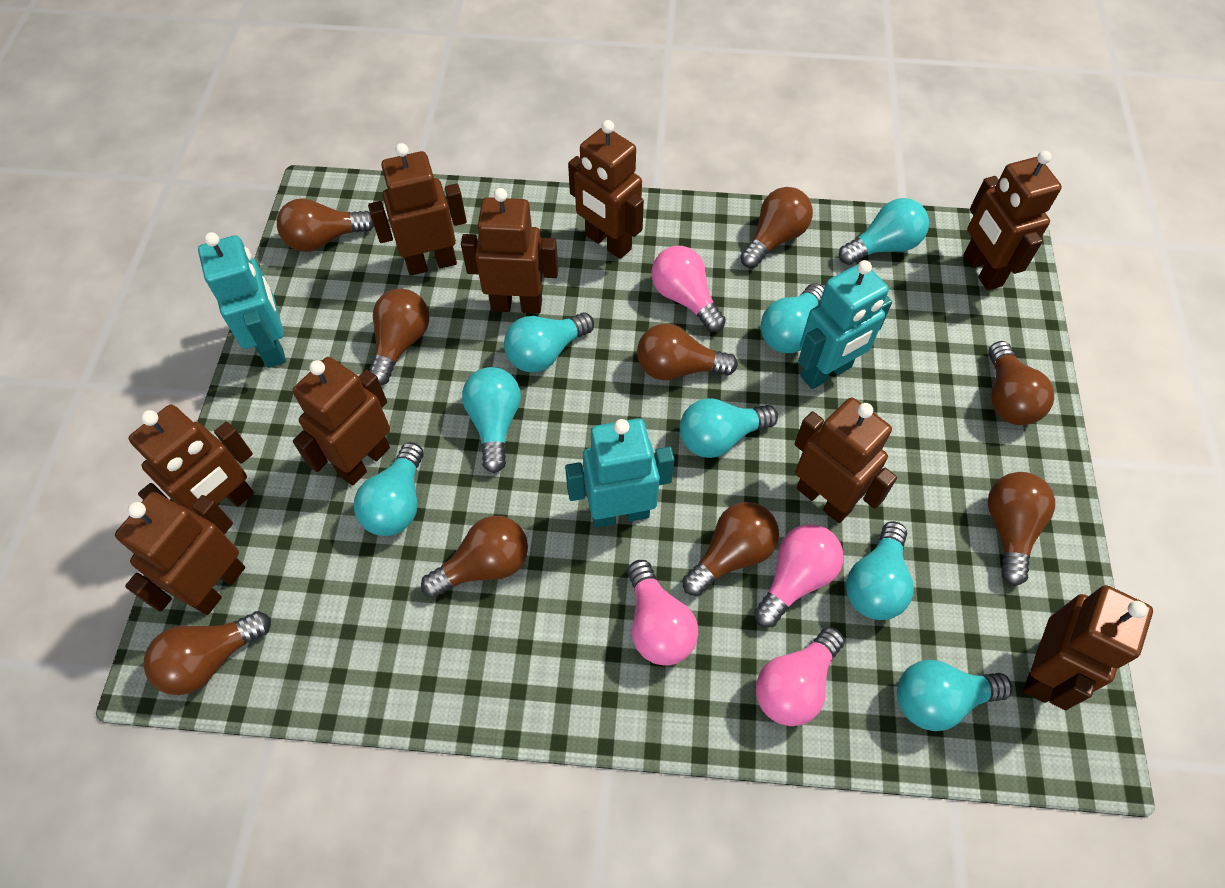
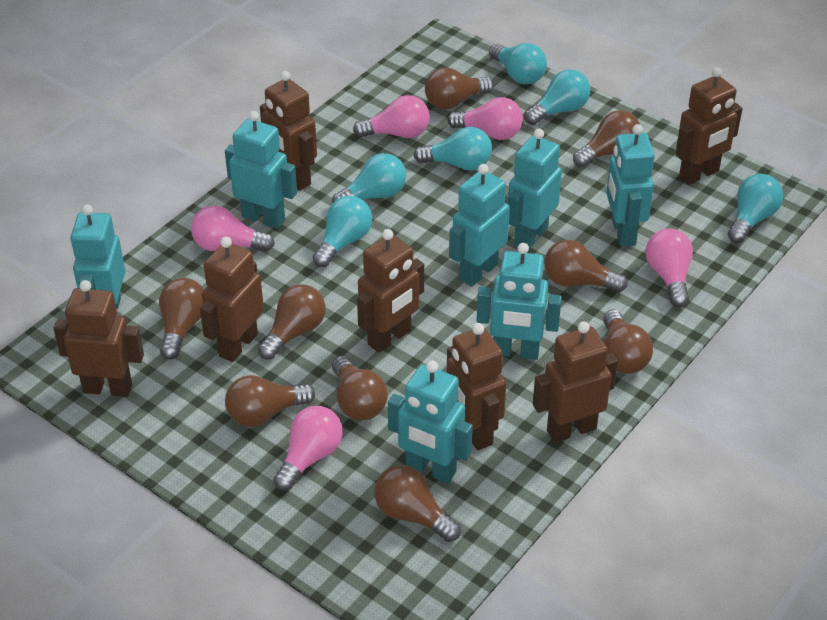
brown robot: 9 -> 7
pink light bulb: 4 -> 5
turquoise light bulb: 8 -> 6
turquoise robot: 3 -> 7

